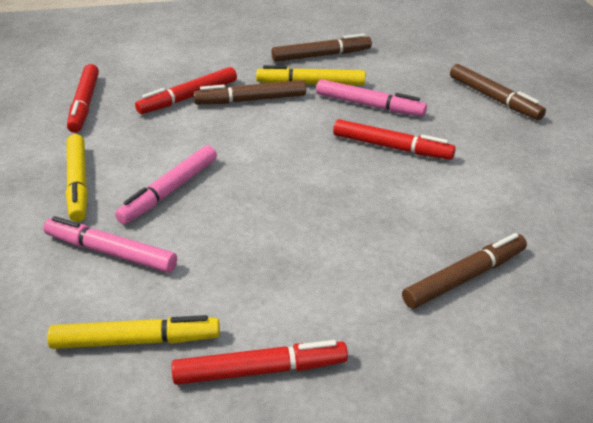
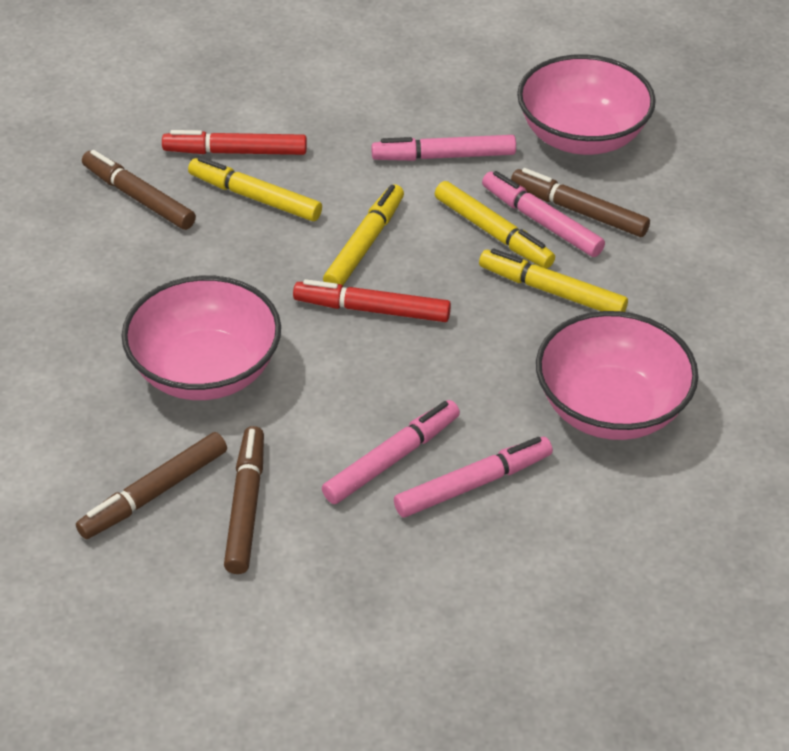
pink bowl: 0 -> 3
pink marker: 3 -> 4
red marker: 4 -> 2
yellow marker: 3 -> 4

